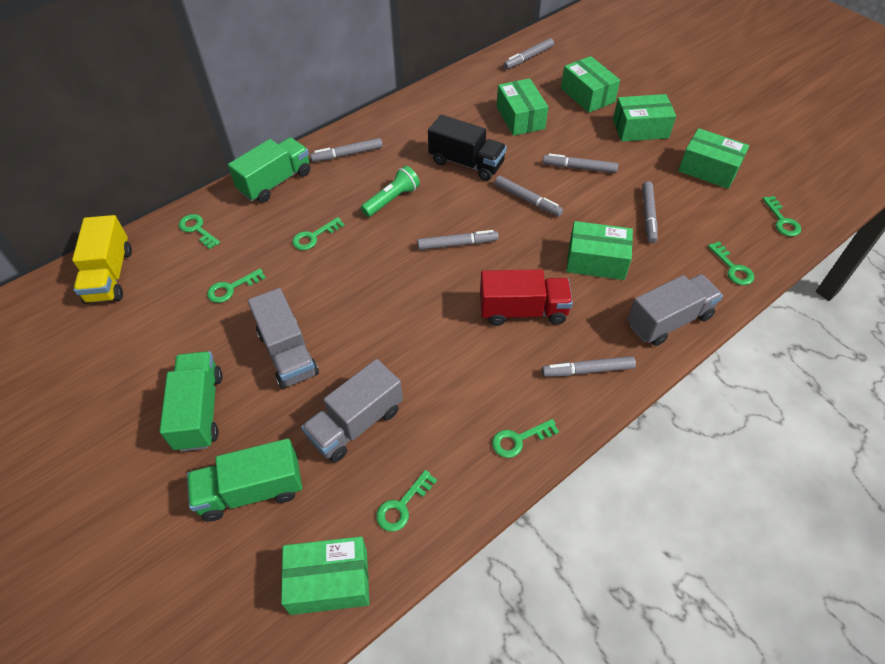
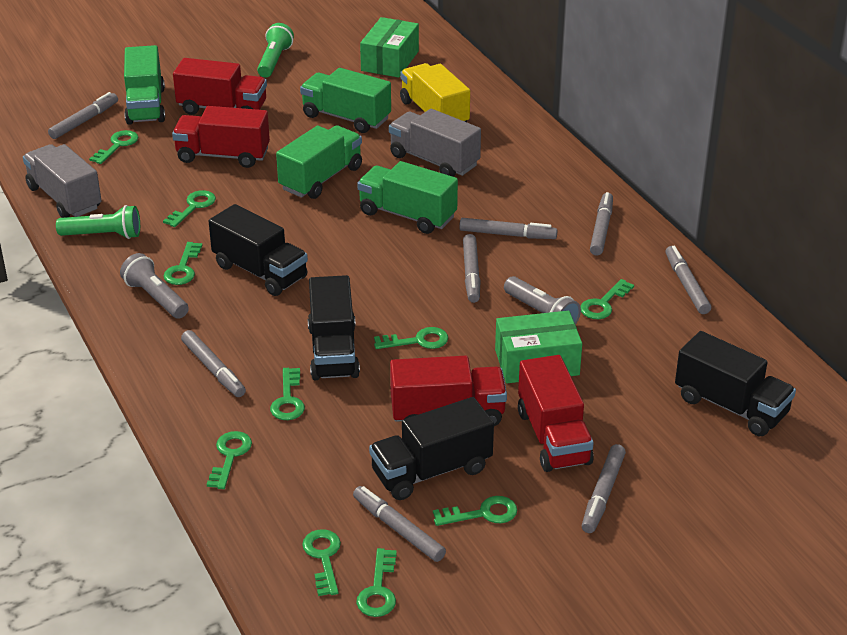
black truck: 1 -> 4
green box: 6 -> 2
green flashlight: 1 -> 2
green key: 7 -> 10
green truck: 3 -> 4
grey flashlight: 0 -> 2
grey marker: 7 -> 8
grey truck: 3 -> 2
red truck: 1 -> 4

